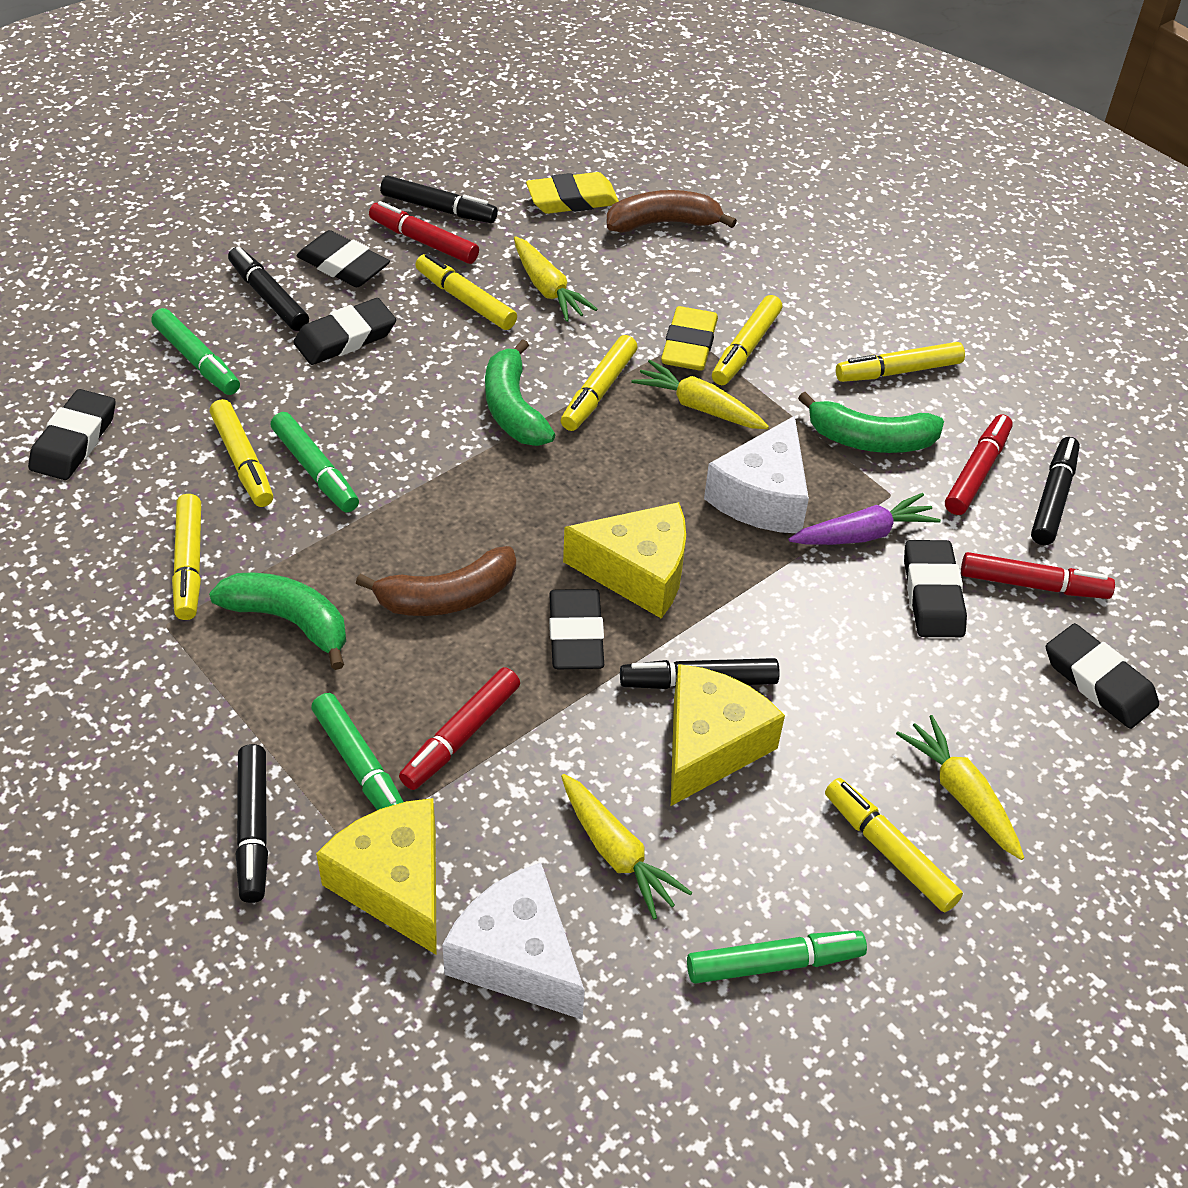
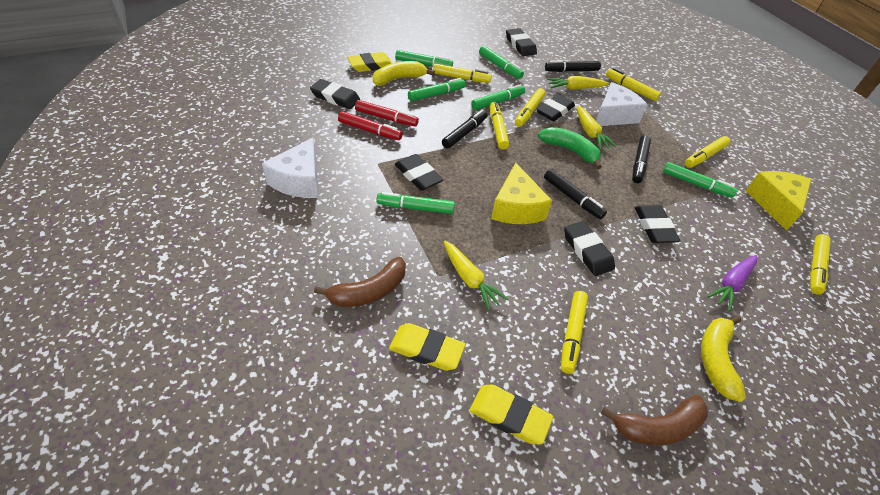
black marker: 5 -> 4
green banana: 3 -> 1
green marker: 4 -> 6
red marker: 4 -> 2
yellow banana: 0 -> 2
yellow carrot: 4 -> 3
yellow cheese: 3 -> 2
yellow eraser: 2 -> 3

